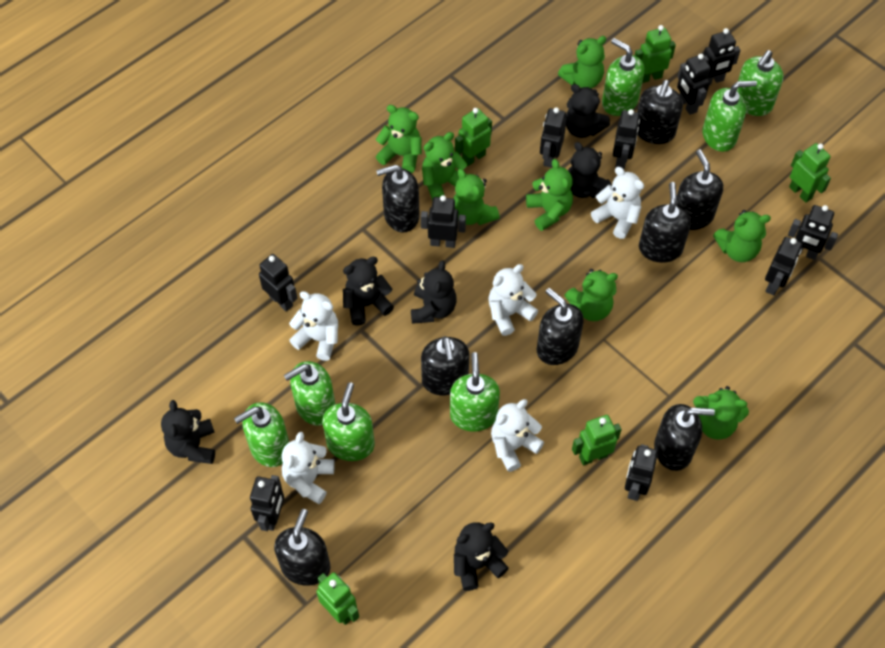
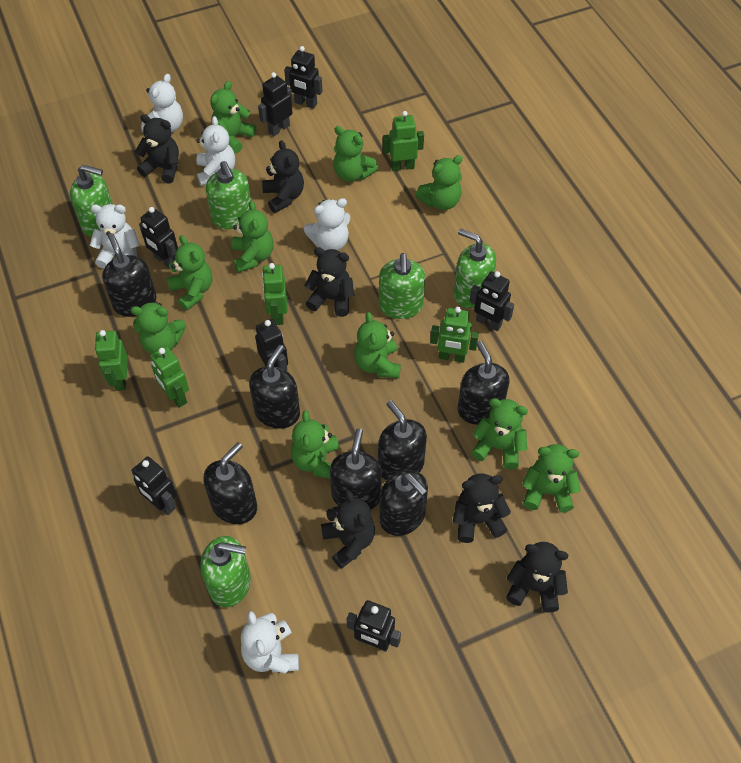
black robot: 10 -> 7
black soap dispenser: 8 -> 7
green soap dispenser: 7 -> 5
green teddy bear: 8 -> 10

